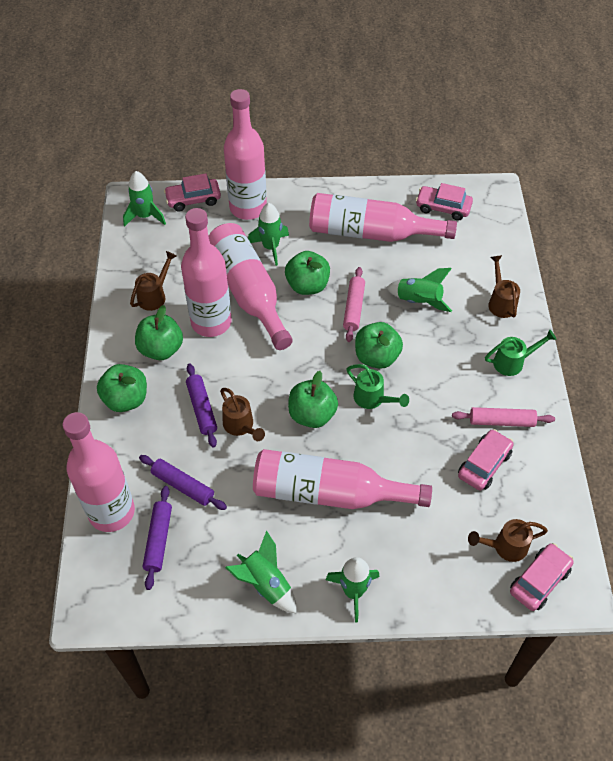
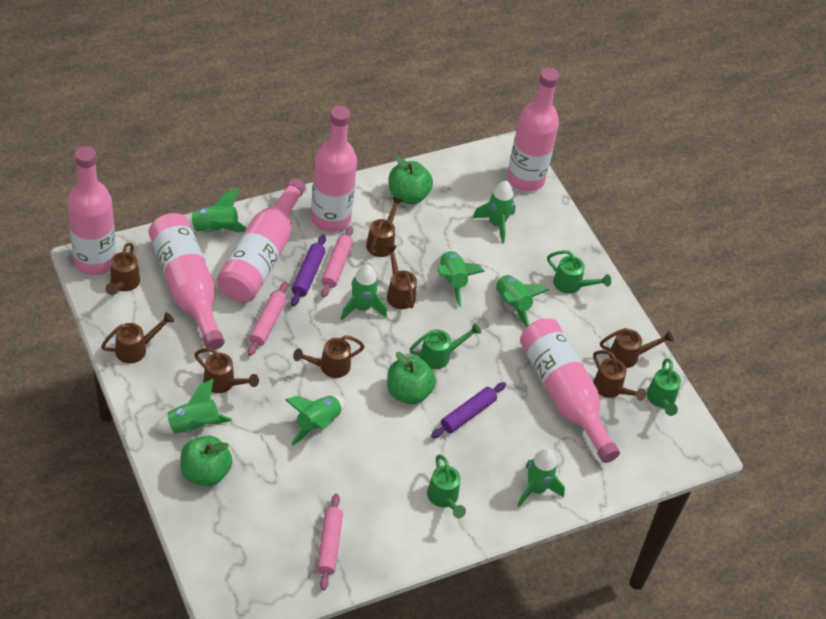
brown watering can: 4 -> 8
green apple: 5 -> 3
green rocket: 5 -> 8
green watering can: 2 -> 4
pink car: 4 -> 0
pink rolling pin: 2 -> 3
purple rolling pin: 3 -> 2

